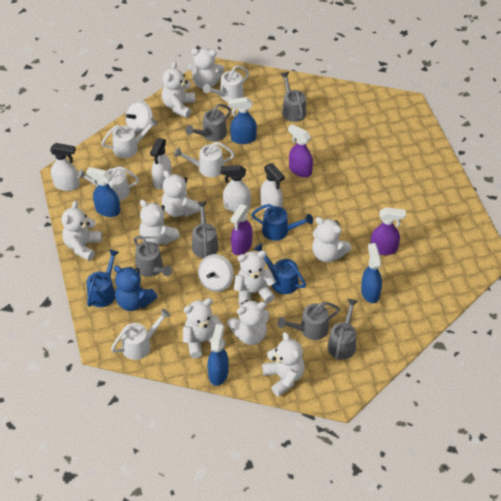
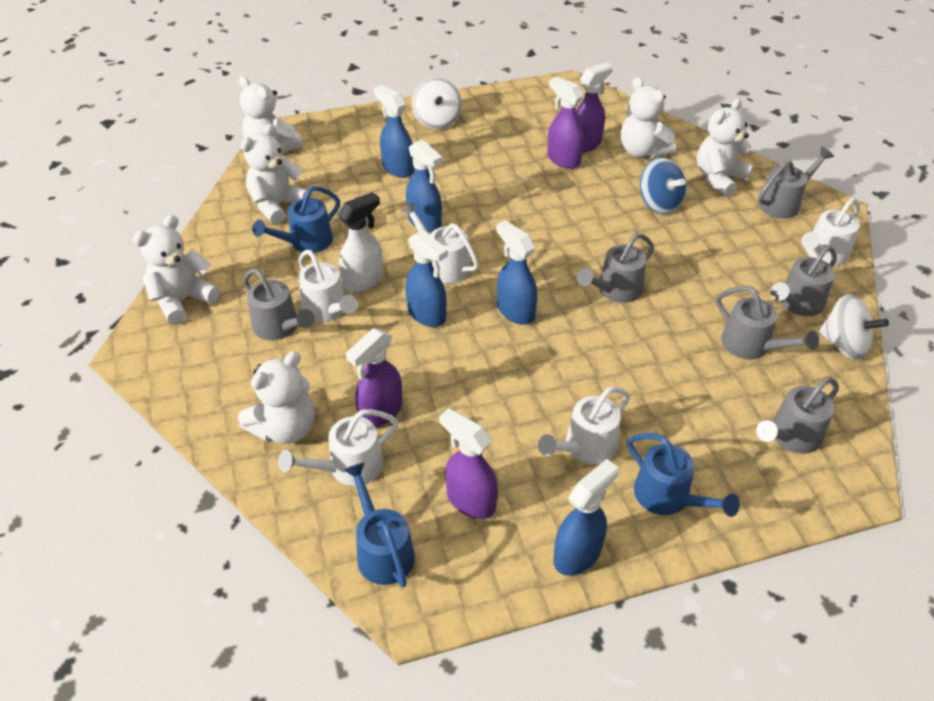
blue spinning top: 0 -> 1
blue spray bottle: 4 -> 5
blue teddy bear: 1 -> 0
purple spray bottle: 3 -> 4
white spray bottle: 4 -> 1
white teddy bear: 10 -> 6

